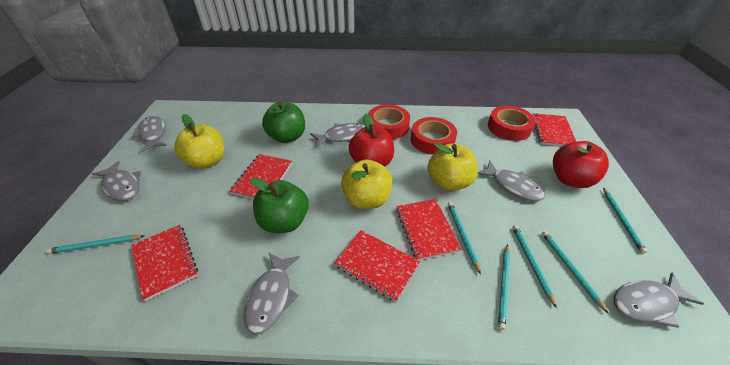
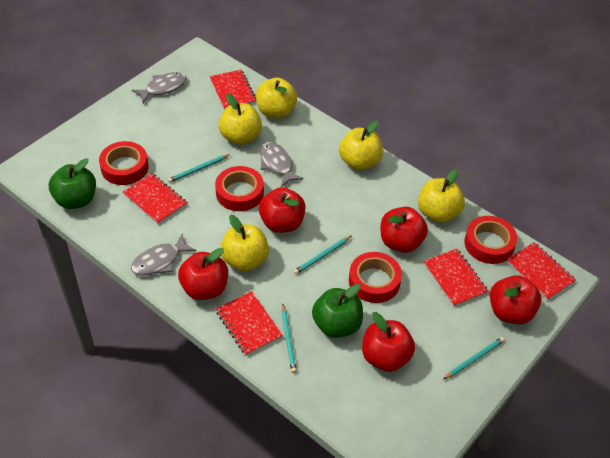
grey fish: 6 -> 3
red apple: 2 -> 5
red tape: 3 -> 4
turquoise pencil: 6 -> 4
yellow apple: 3 -> 5

